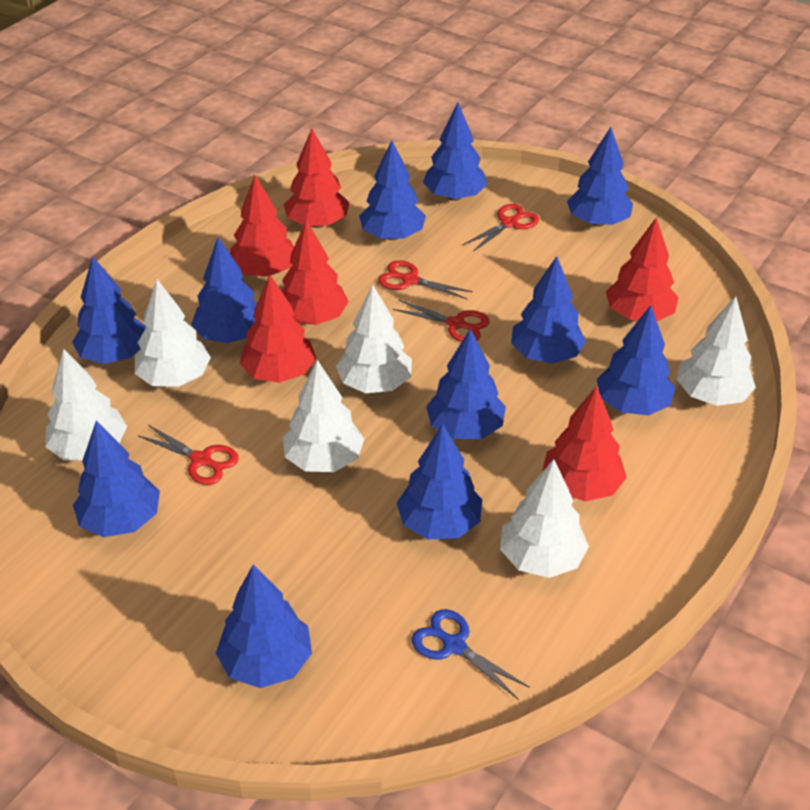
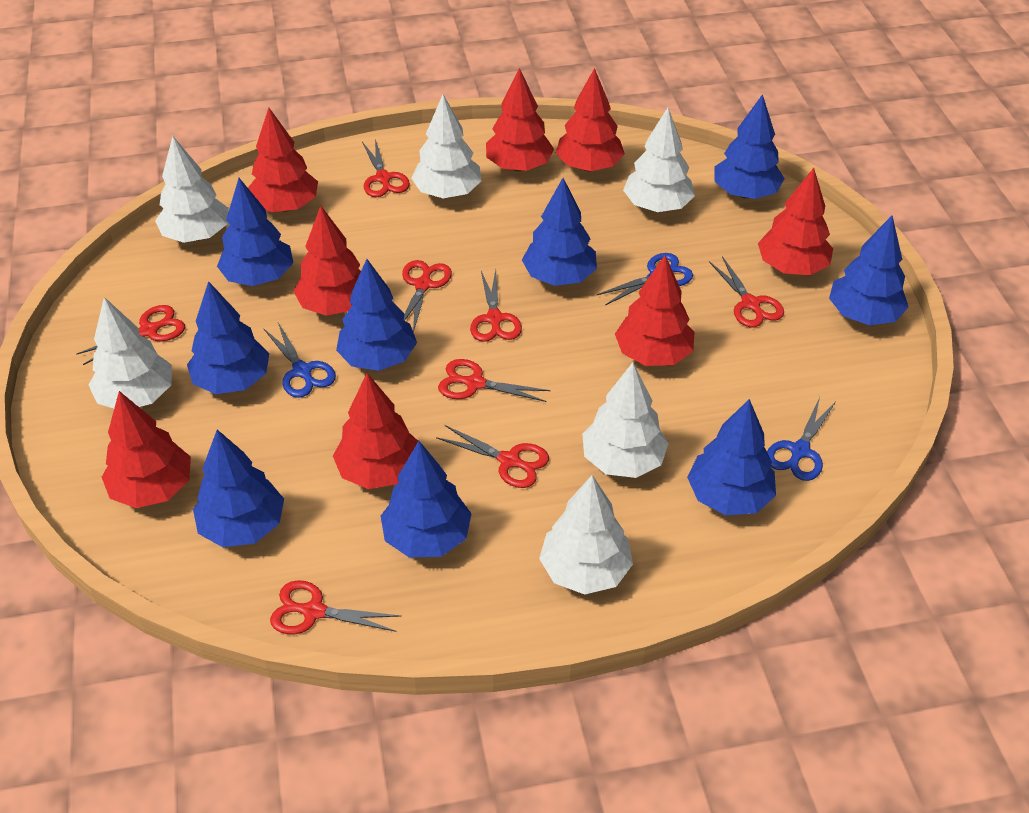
blue scissors: 1 -> 3
blue tree: 11 -> 9
red scissors: 4 -> 8
red tree: 6 -> 8

